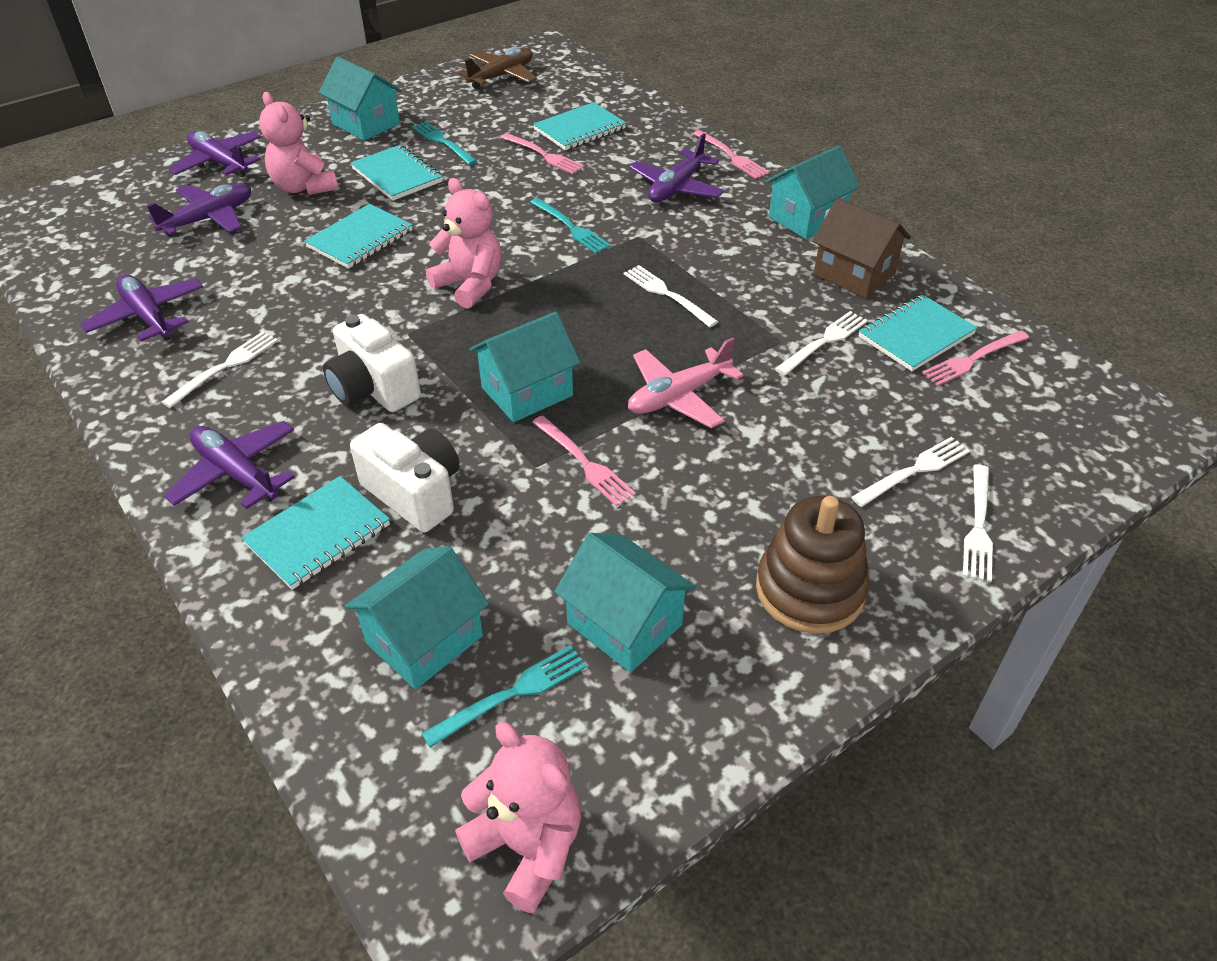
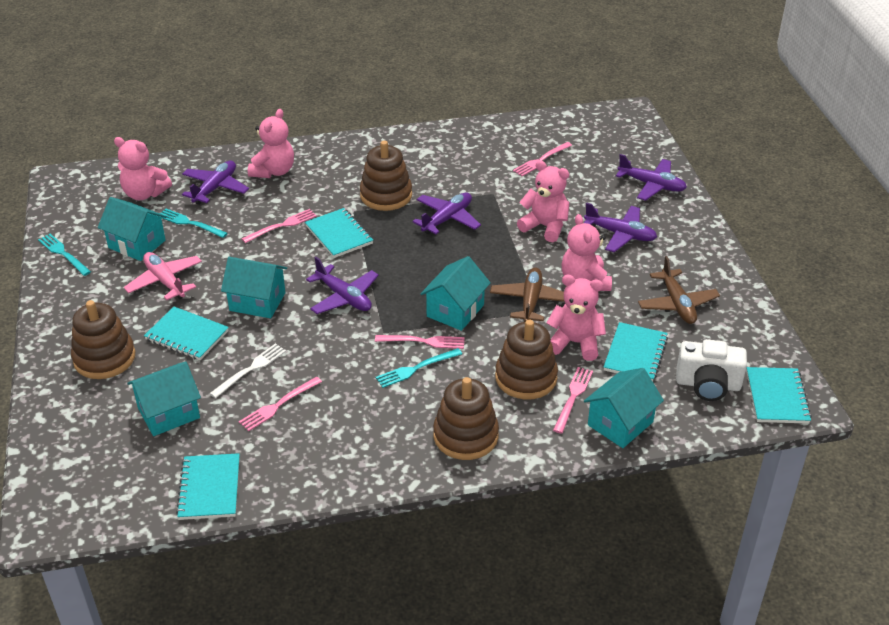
brown house: 1 -> 0
brown plane: 1 -> 2
brown stacking toy: 1 -> 4
pink fork: 4 -> 5
pink teddy bear: 3 -> 5
white camera: 2 -> 1
white fork: 5 -> 1

